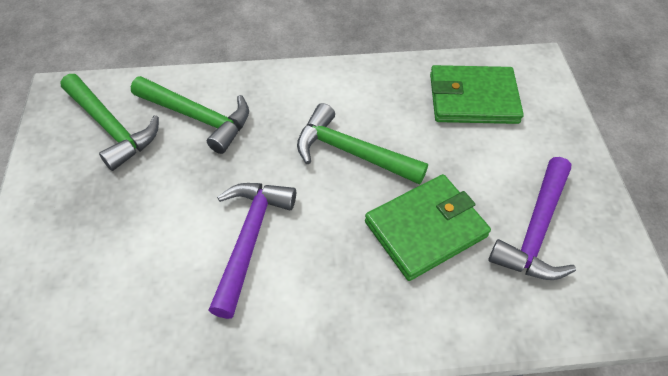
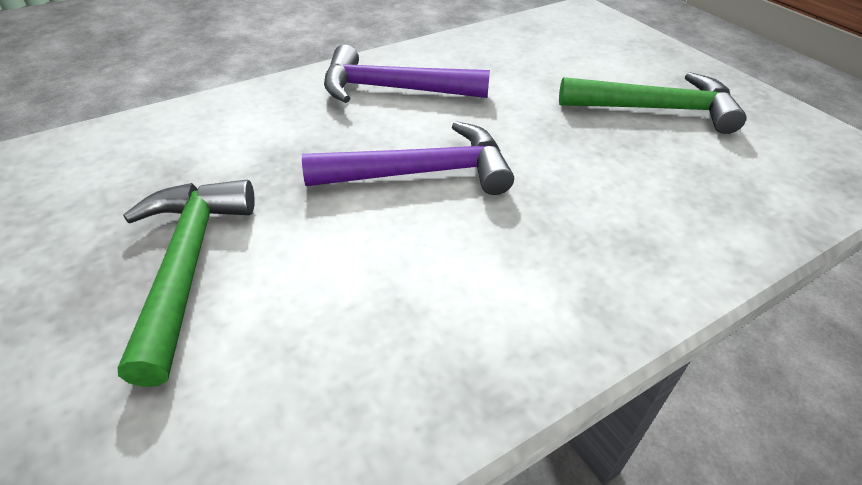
green hammer: 3 -> 2
green wallet: 2 -> 0

